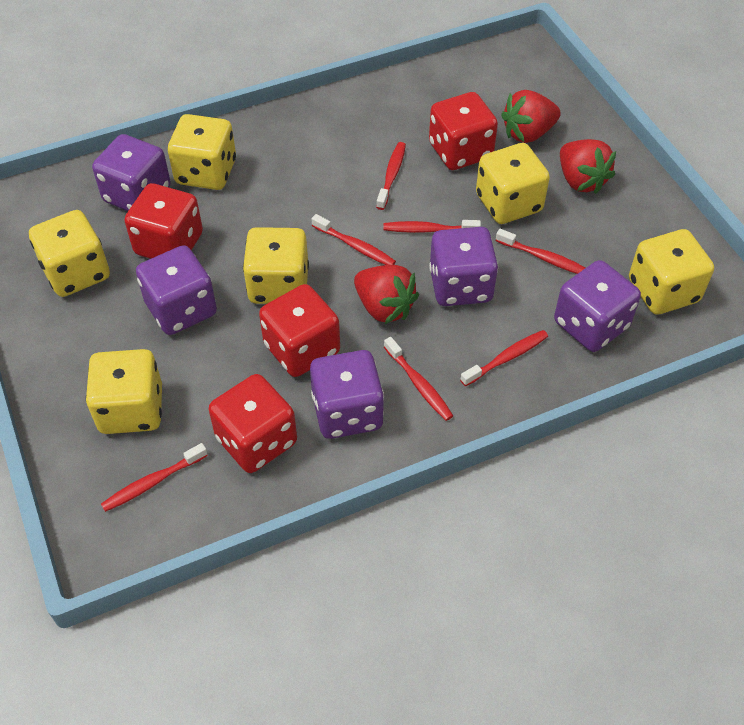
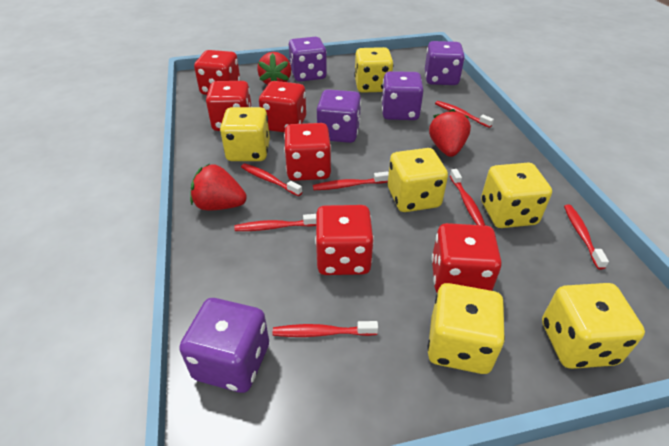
red dice: 4 -> 6

